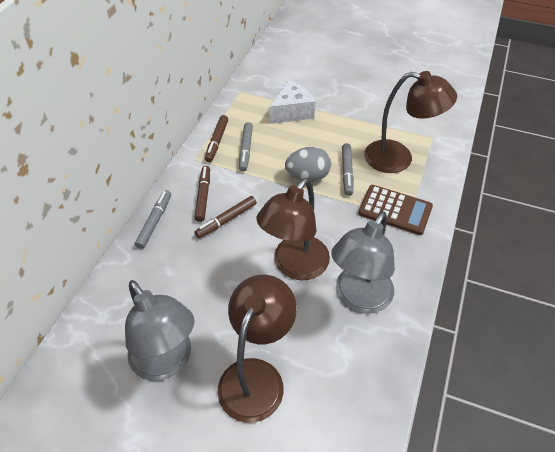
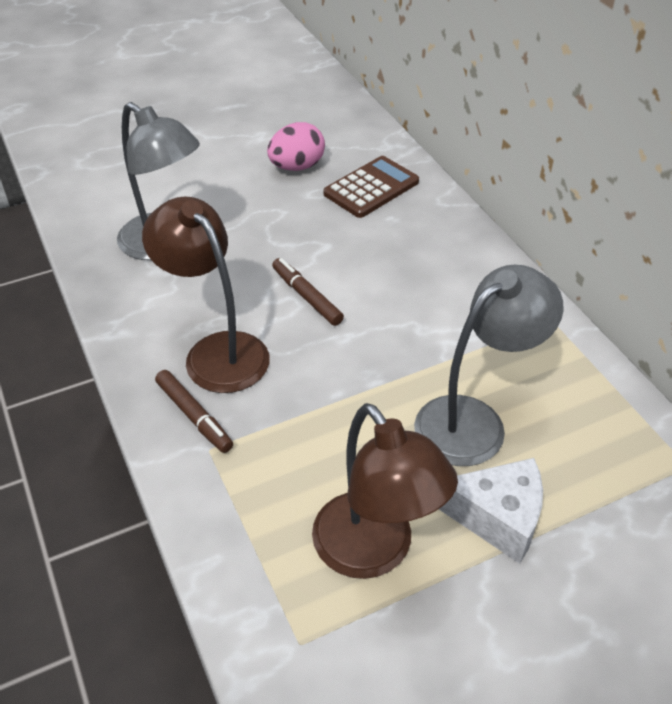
brown lamp: 3 -> 2
brown marker: 3 -> 2
grey egg: 1 -> 0
grey marker: 3 -> 0
pink egg: 0 -> 1

